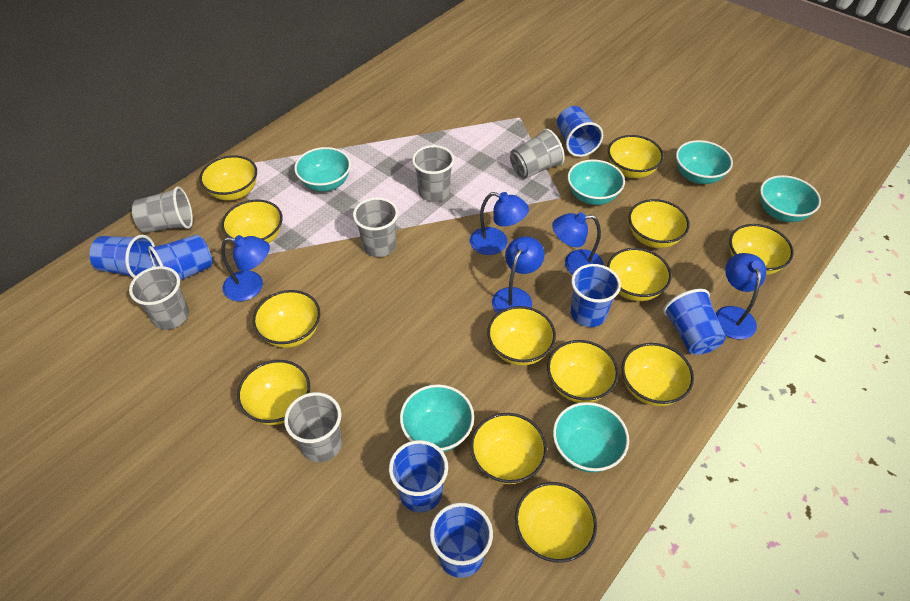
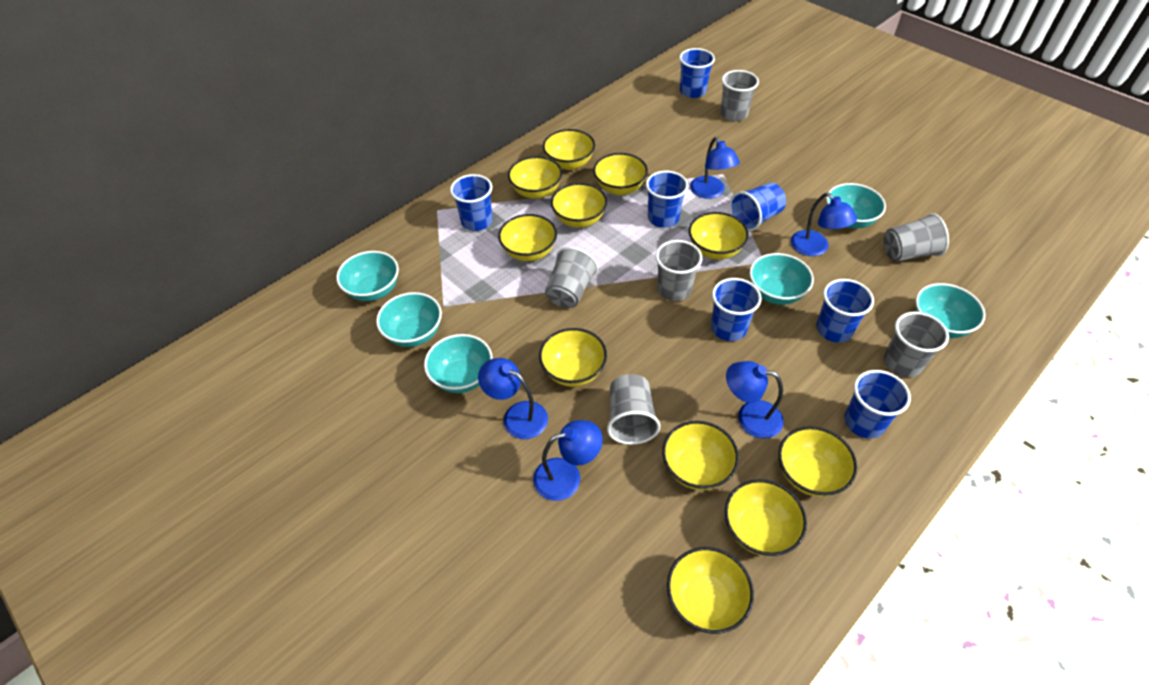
yellow bowl: 13 -> 11

